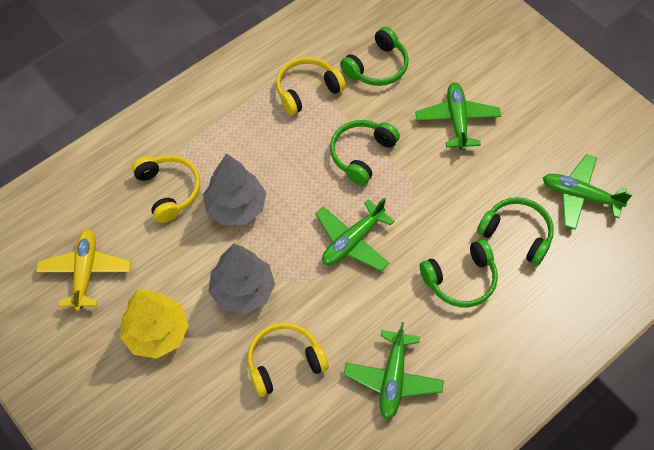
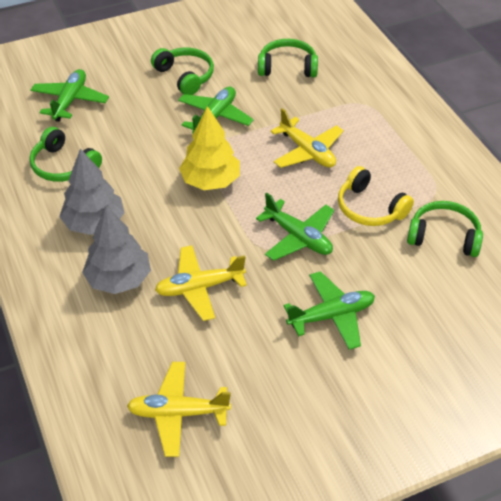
yellow headphones: 3 -> 1
yellow plane: 1 -> 3

